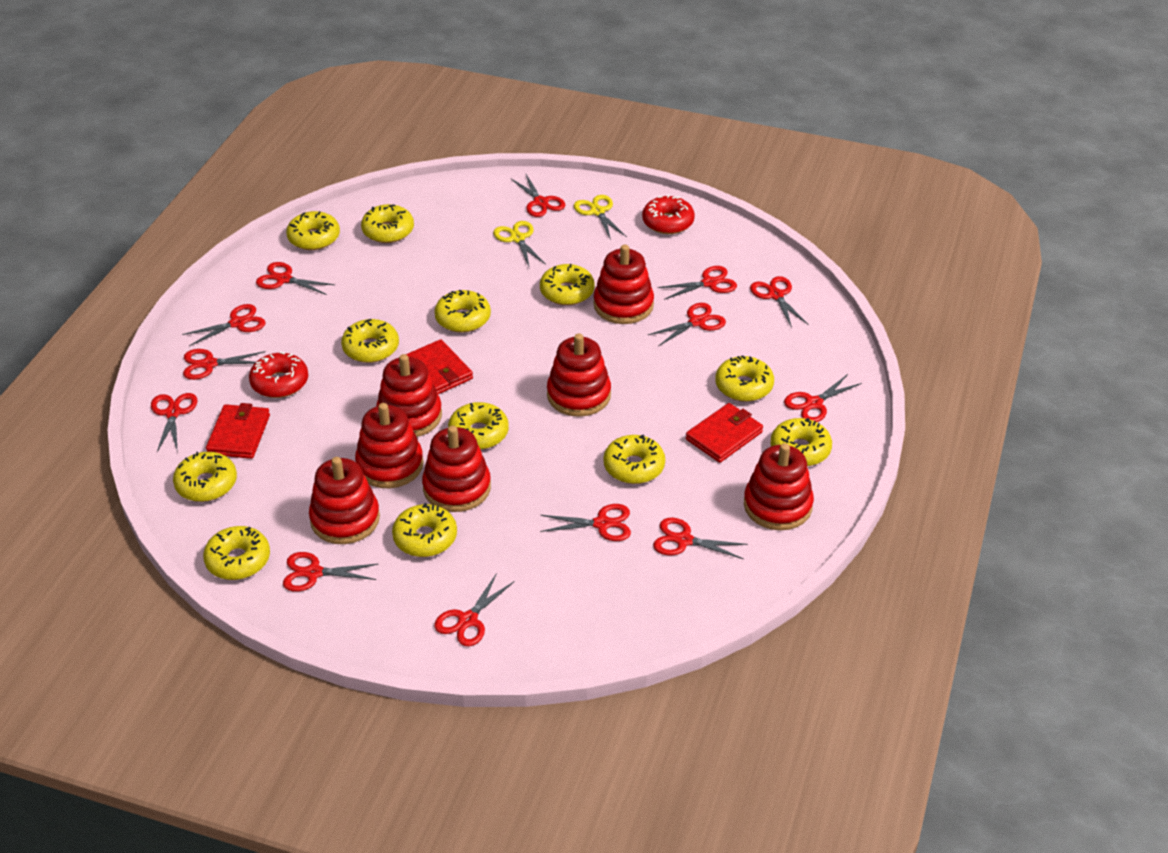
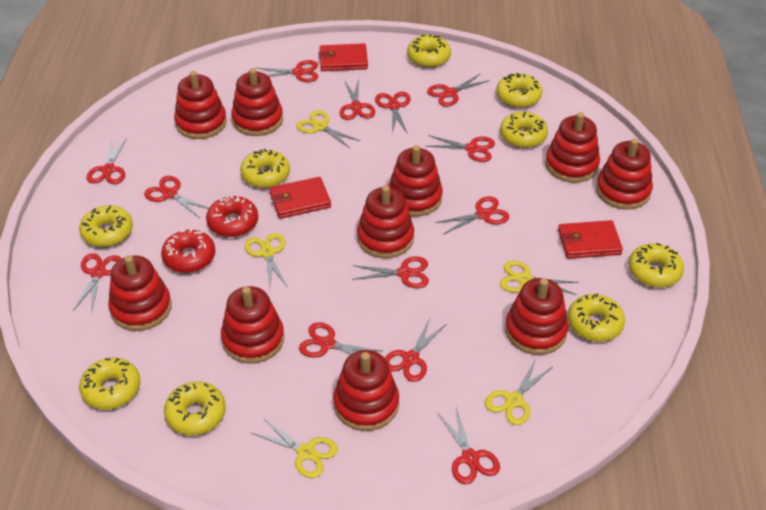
red stacking toy: 7 -> 10
yellow donut: 12 -> 9
yellow scissors: 2 -> 5

